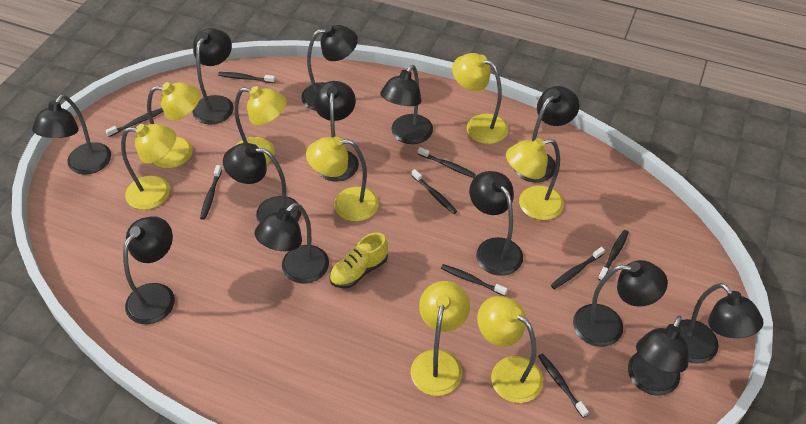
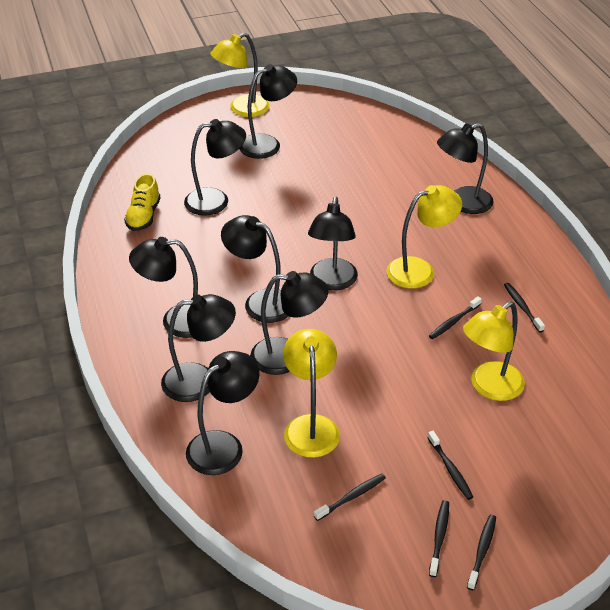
black lamp: 13 -> 9
black toothbrush: 9 -> 6
yellow lamp: 8 -> 4

